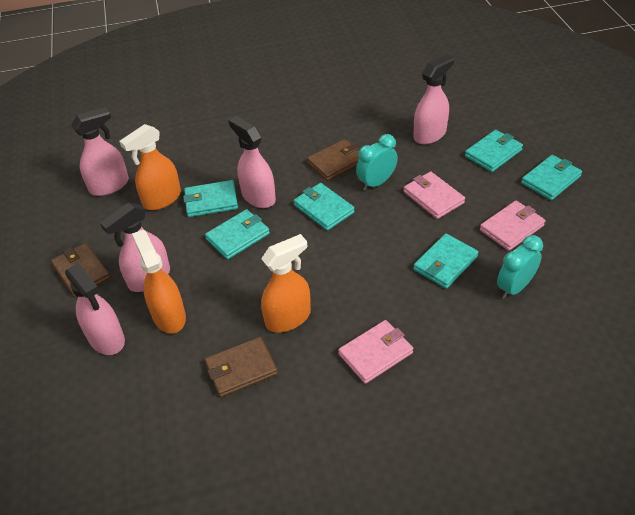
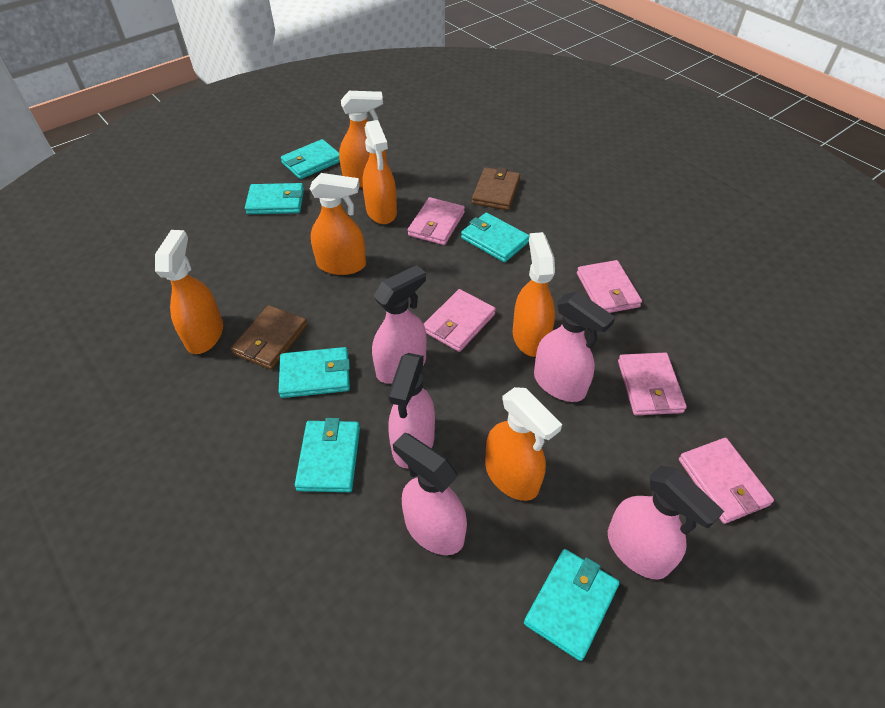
brown wallet: 3 -> 2
orange spray bottle: 3 -> 6
pink wallet: 3 -> 5
turquoise clock: 2 -> 0

